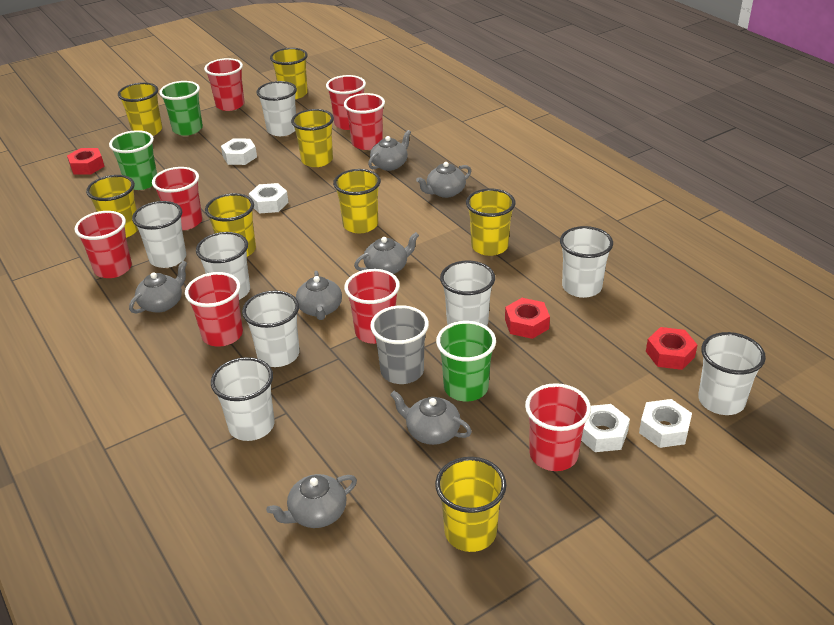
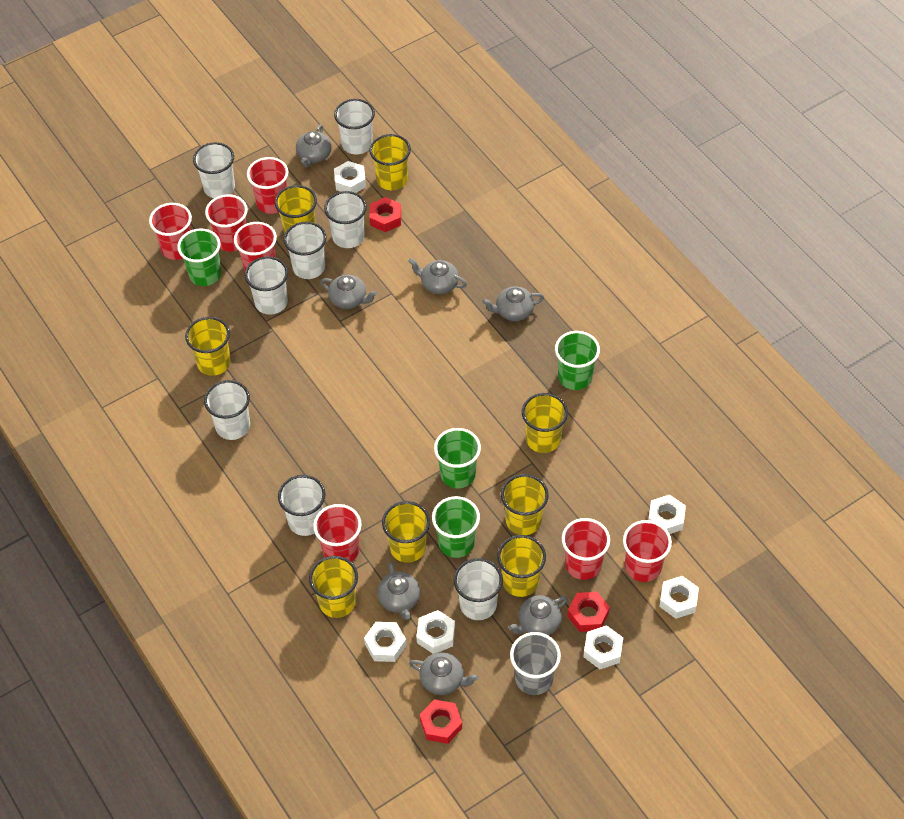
green cup: 3 -> 4
red cup: 8 -> 7
white nut: 4 -> 6

